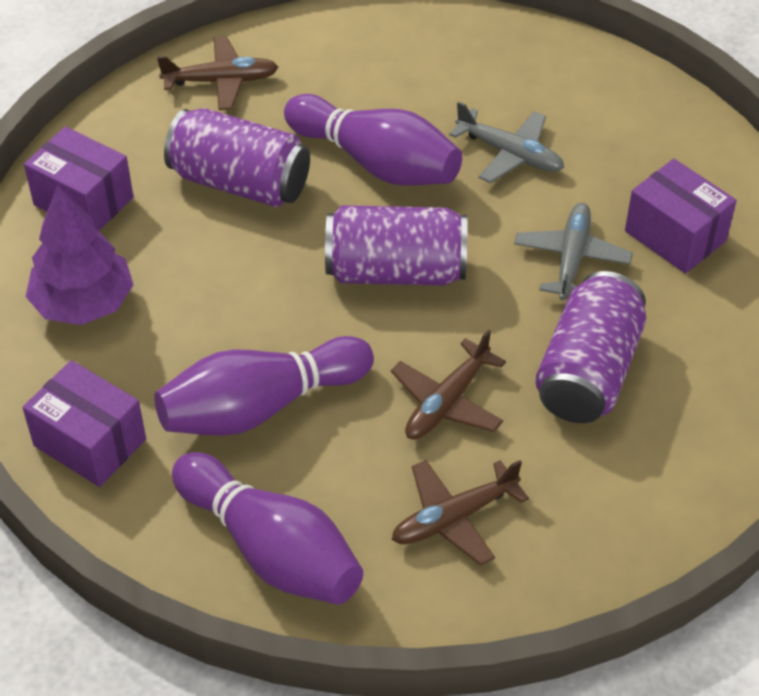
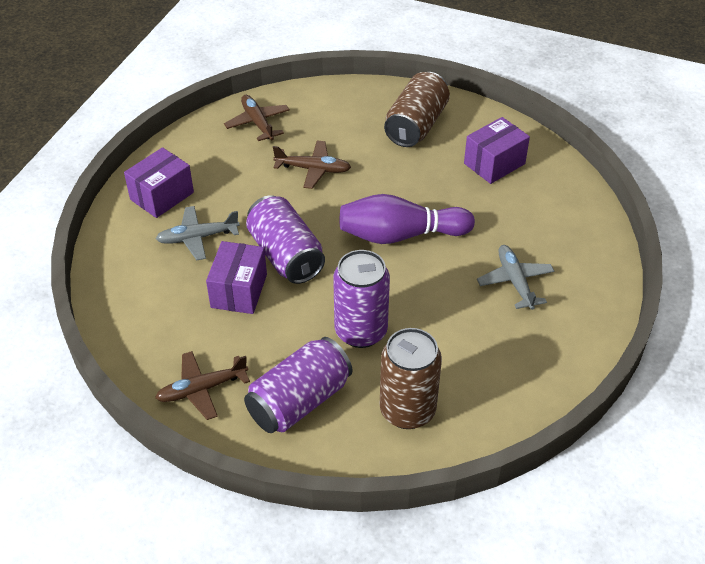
brown can: 0 -> 2
purple bowling pin: 3 -> 1
purple tree: 1 -> 0

